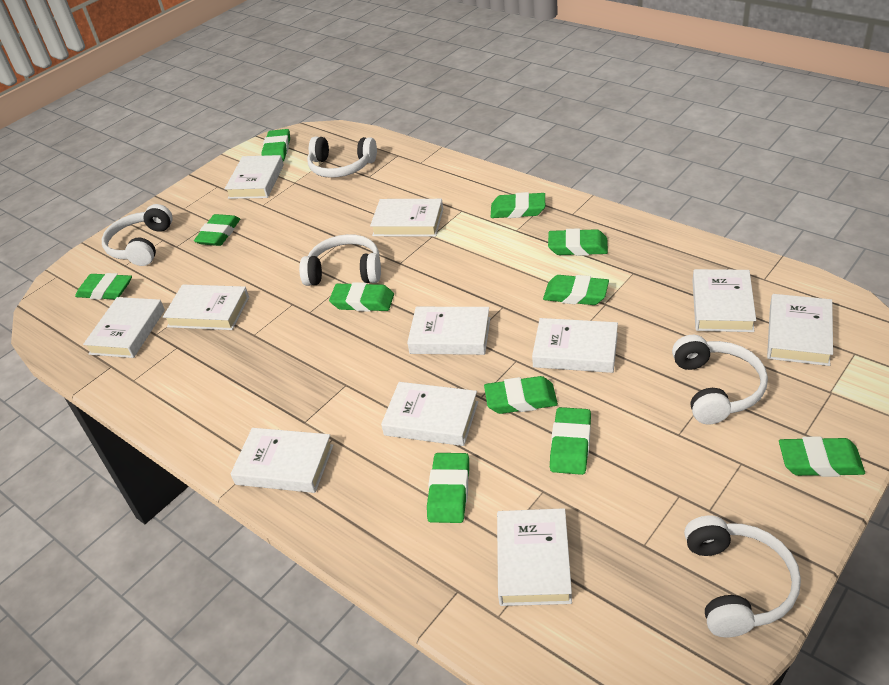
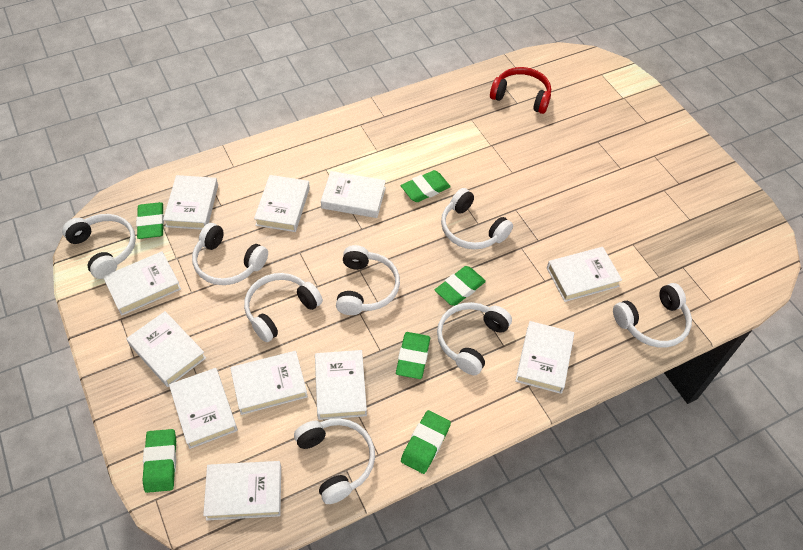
green eraser: 11 -> 6
red headphones: 0 -> 1
white headphones: 5 -> 8

